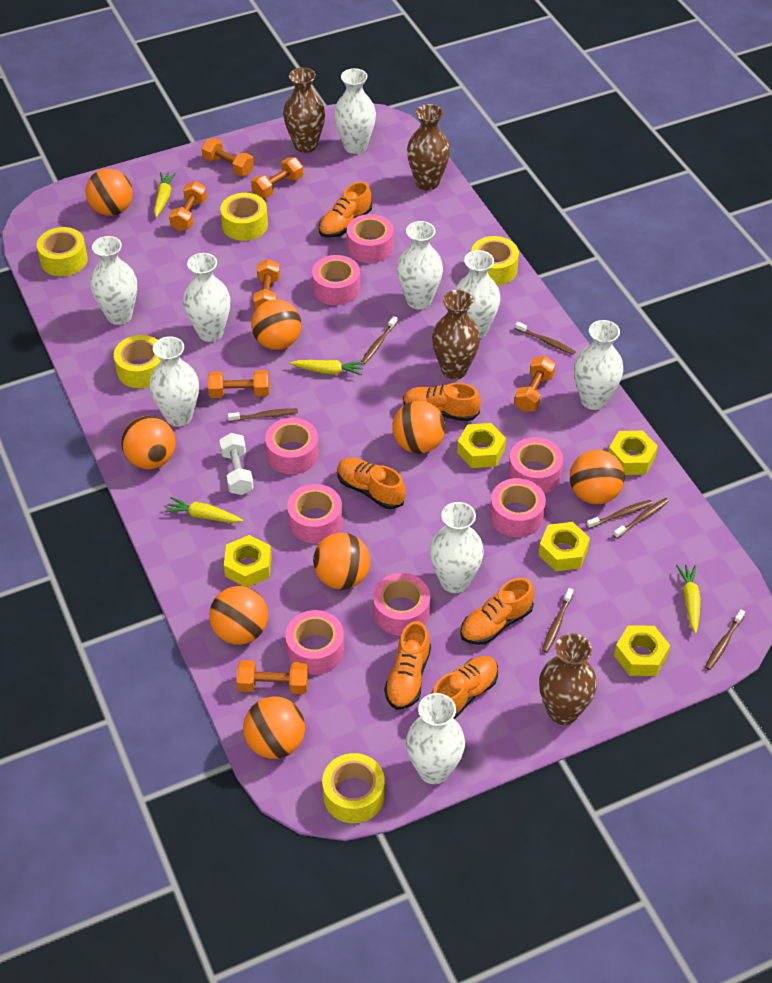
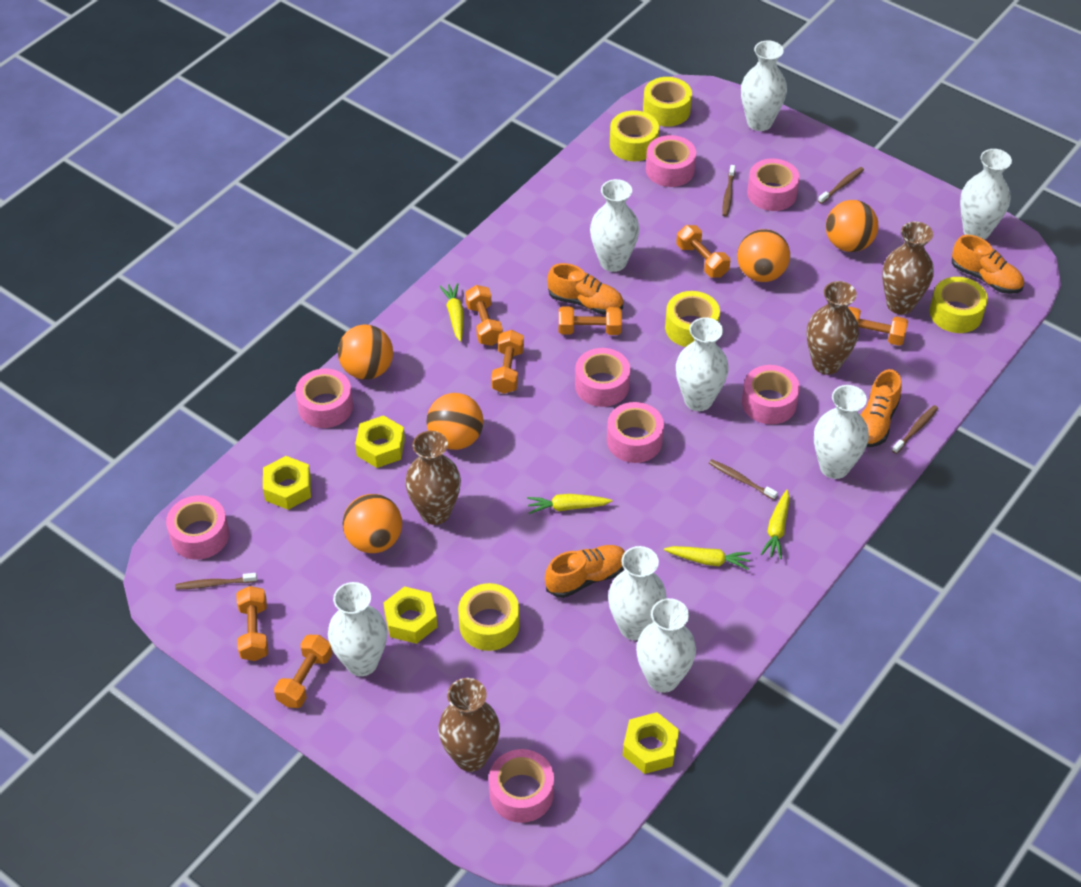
brown toothbrush: 7 -> 5
orange ball: 8 -> 5
orange shoe: 6 -> 4
white dumbbell: 1 -> 0
white vase: 9 -> 8
yellow nut: 5 -> 4

